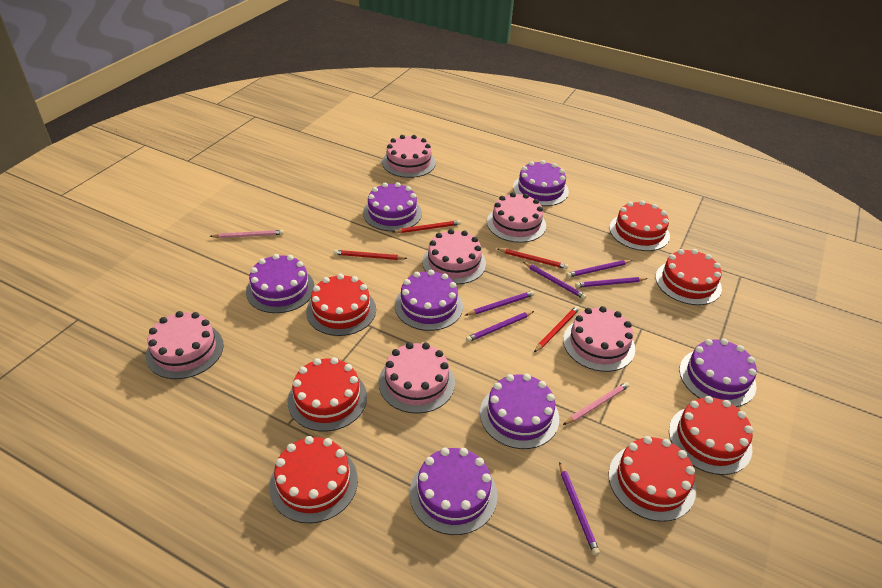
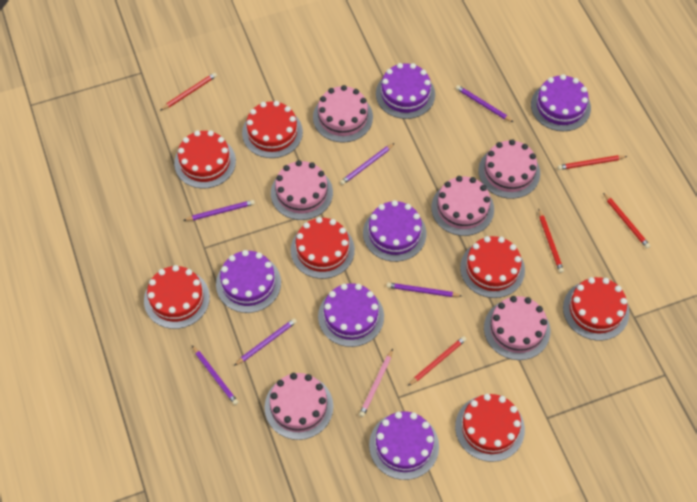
pink pencil: 2 -> 1
purple cake: 7 -> 6
red pencil: 4 -> 5

